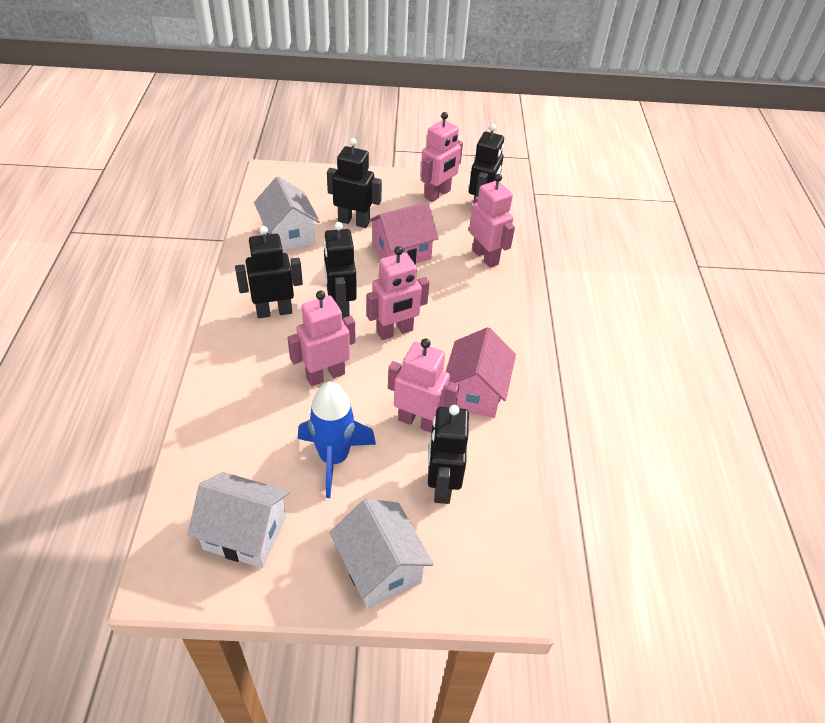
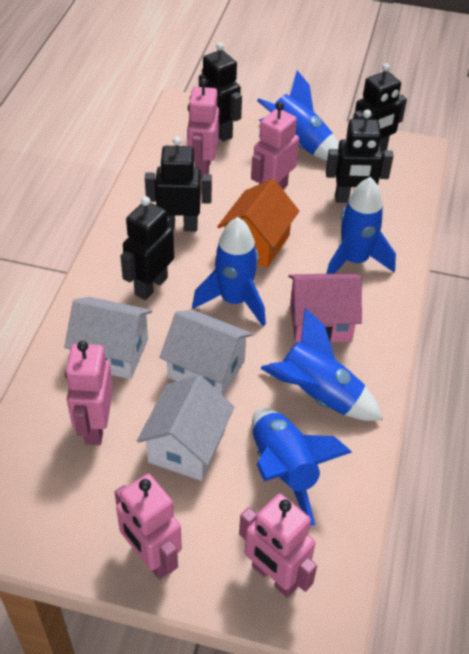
blue rocket: 1 -> 5
orange house: 0 -> 1
pink house: 2 -> 1

